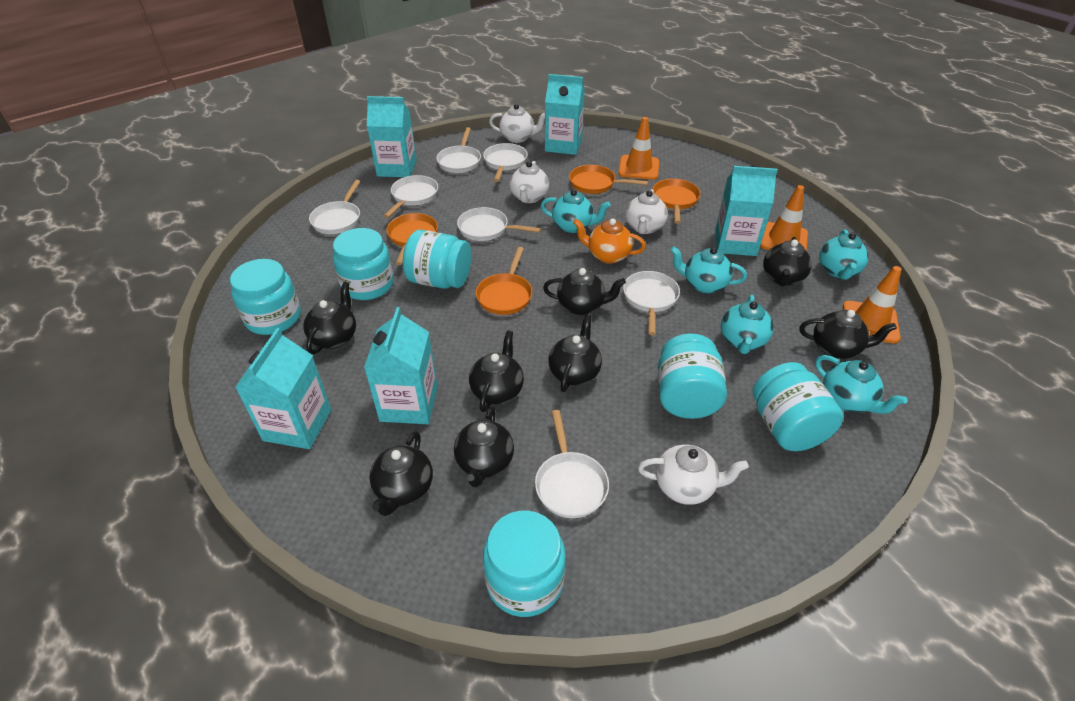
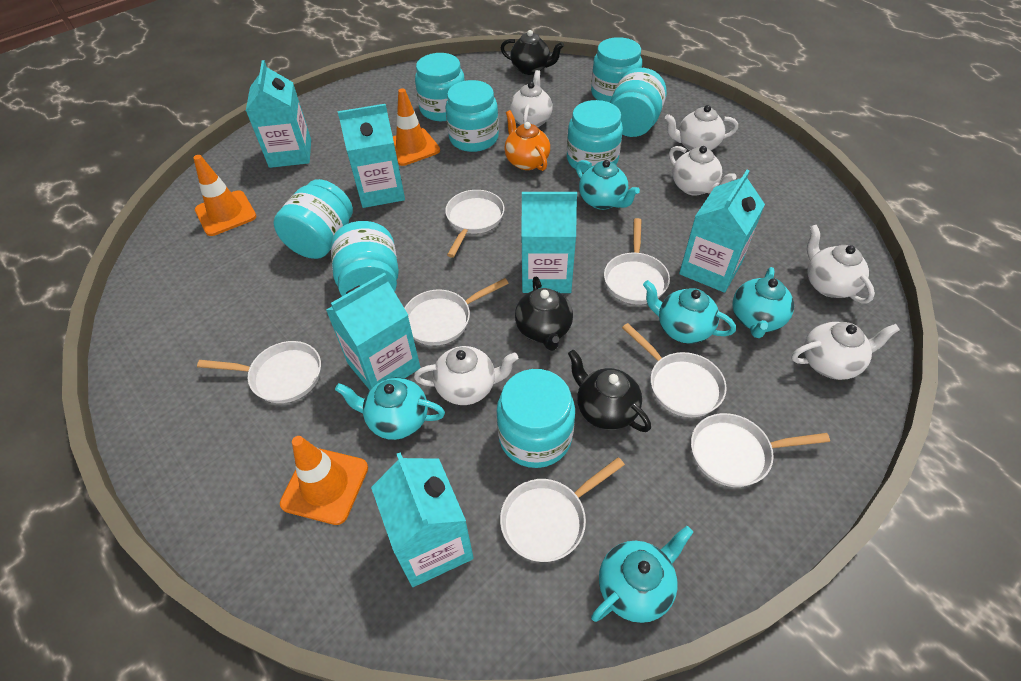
black teapot: 8 -> 3
orange pan: 4 -> 0
turquoise carton: 5 -> 6
turquoise jar: 6 -> 8
white teapot: 4 -> 6

